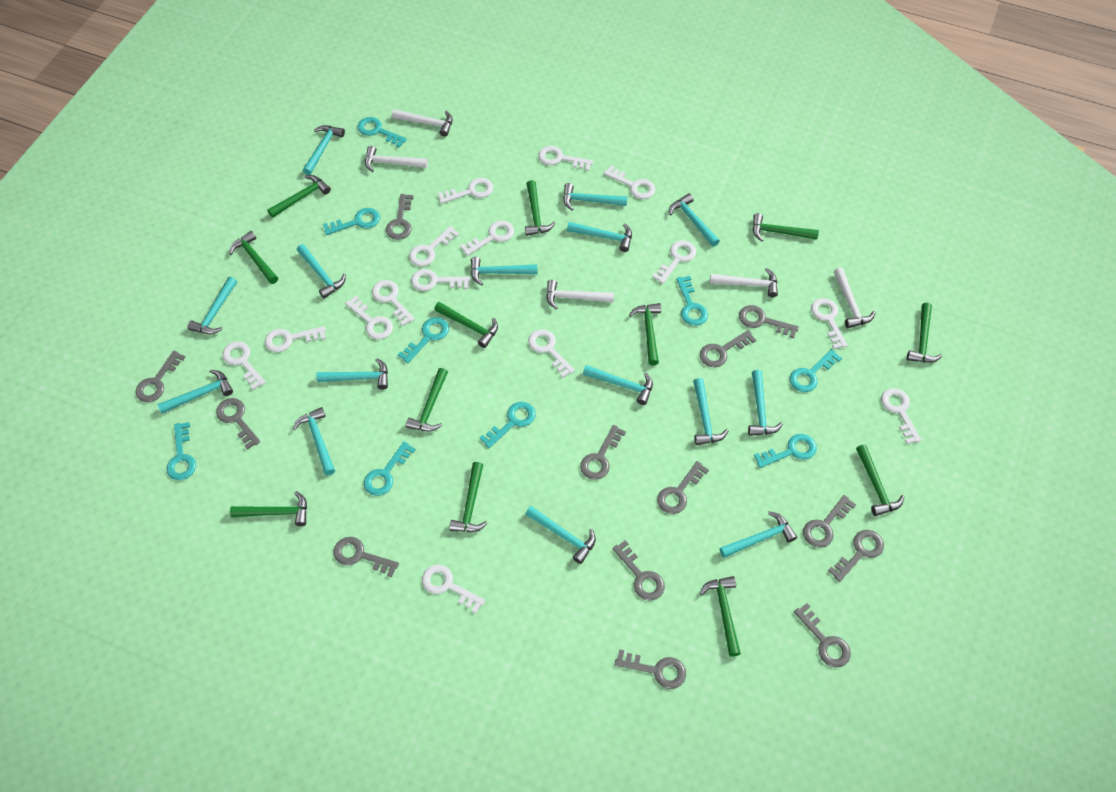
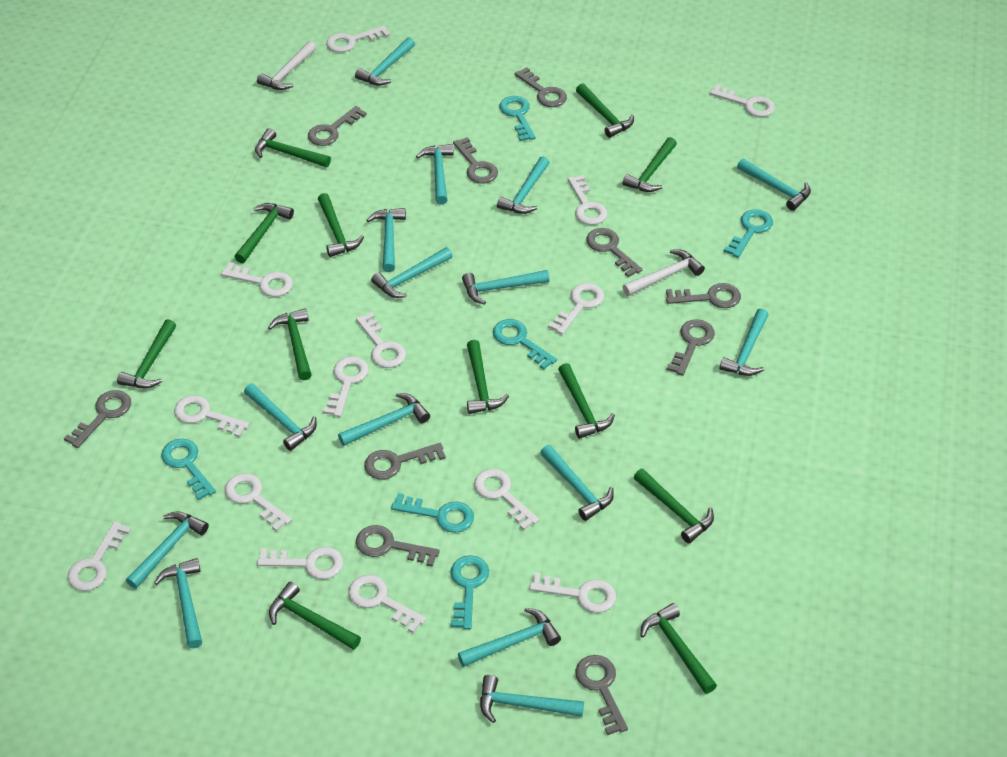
grey key: 13 -> 10
turquoise key: 9 -> 6
white hammer: 5 -> 2
white key: 15 -> 14

